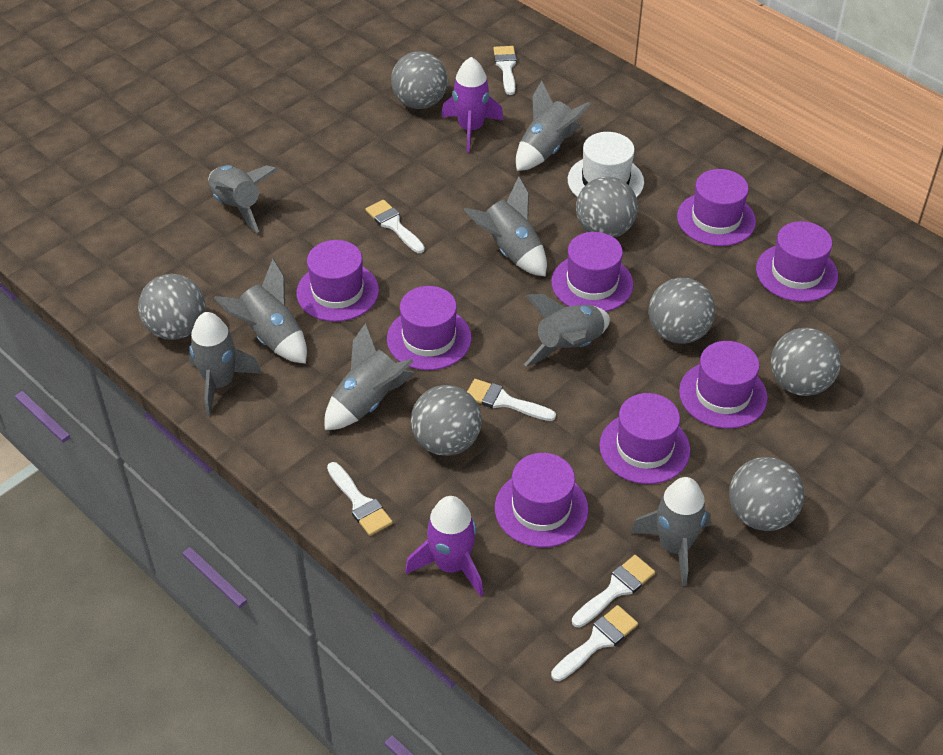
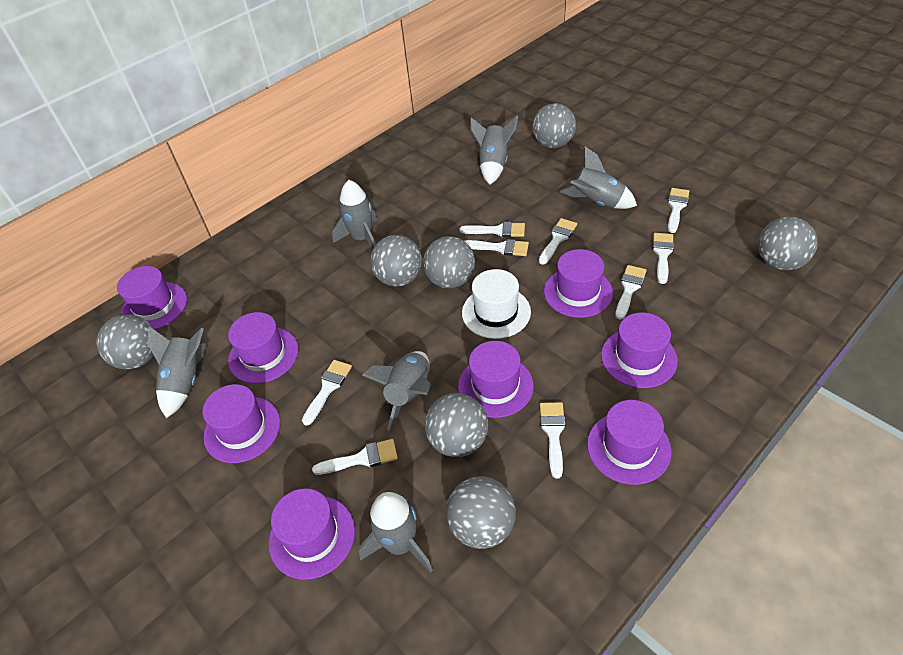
grey rocket: 8 -> 6
purple rocket: 2 -> 0
white brush: 6 -> 9

